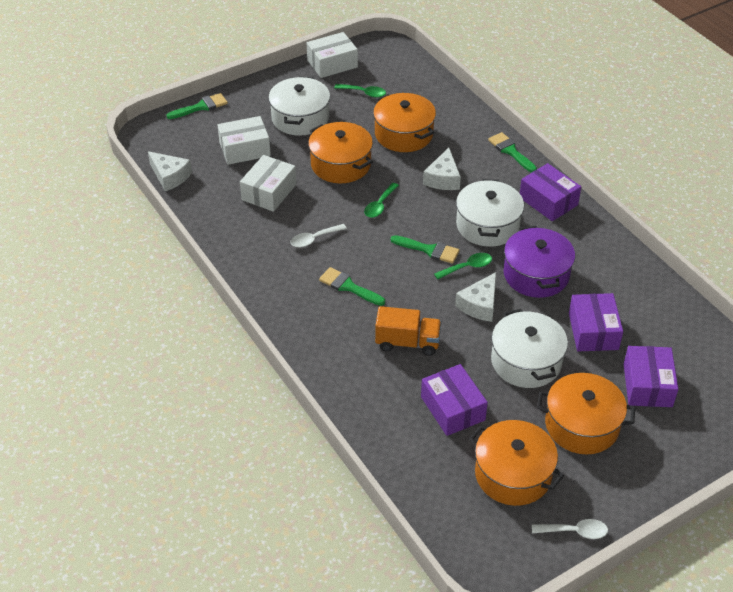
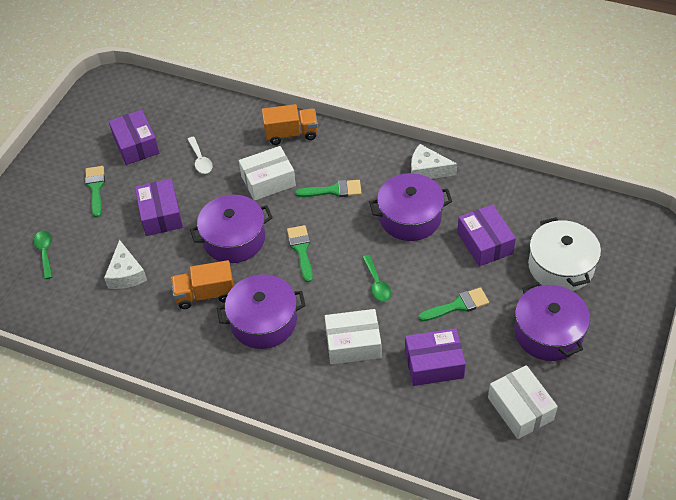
green spoon: 3 -> 2
orange pot: 4 -> 0
orange truck: 1 -> 2
purple pot: 1 -> 4
white cheese: 3 -> 2
white pot: 3 -> 1
white spoon: 2 -> 1

